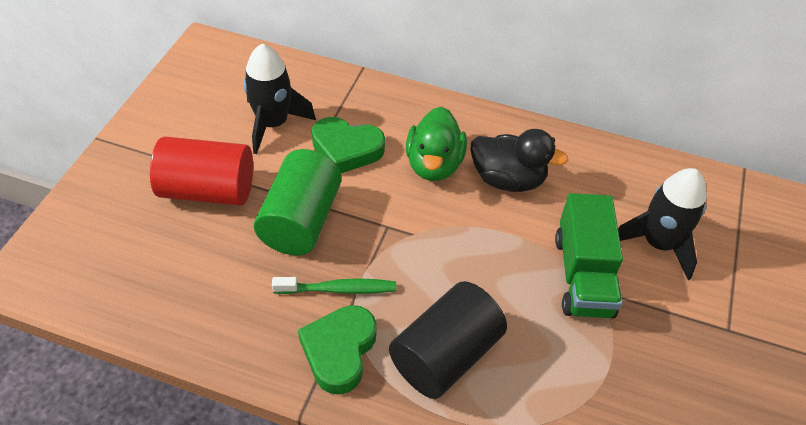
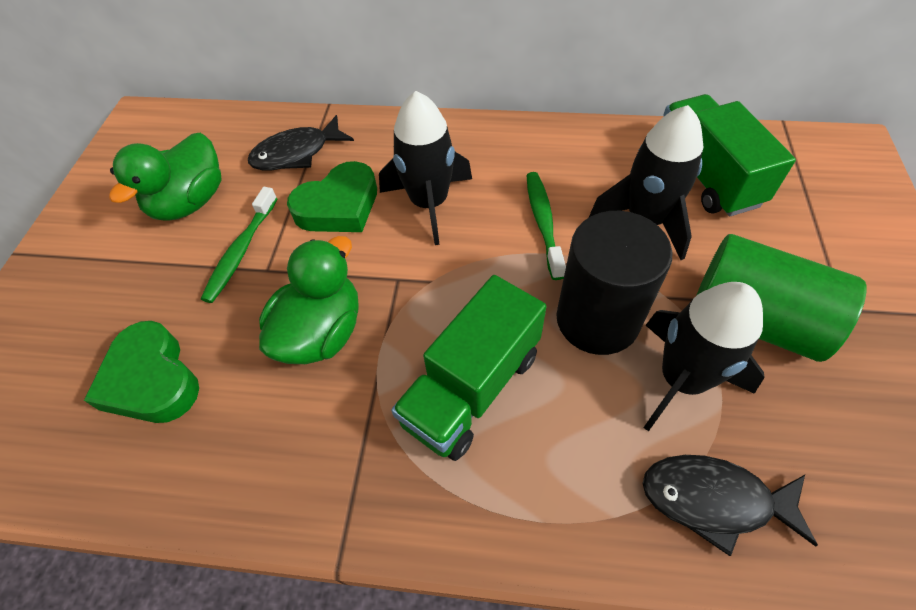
black duck: 1 -> 0
black fish: 0 -> 2
black rocket: 2 -> 3
green duck: 1 -> 2
green toothbrush: 1 -> 2
green truck: 1 -> 2
red cylinder: 1 -> 0

